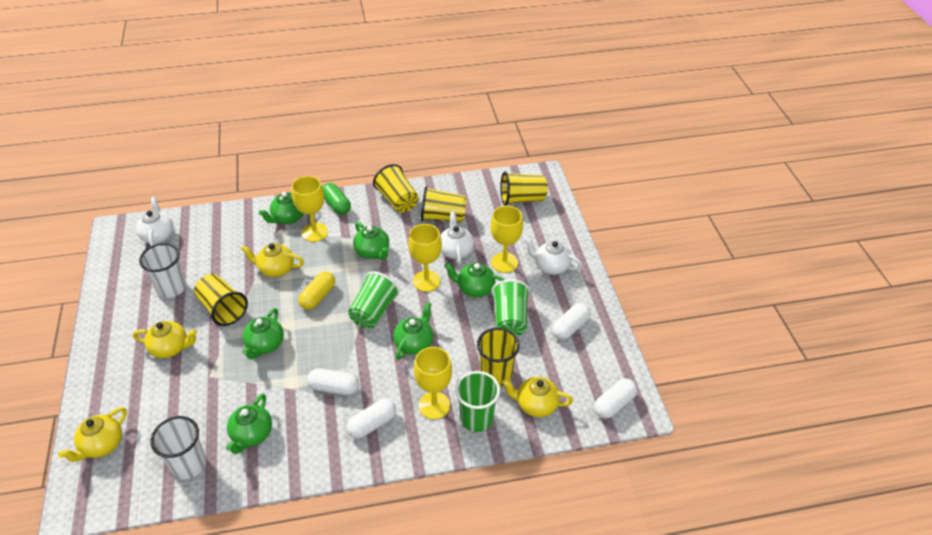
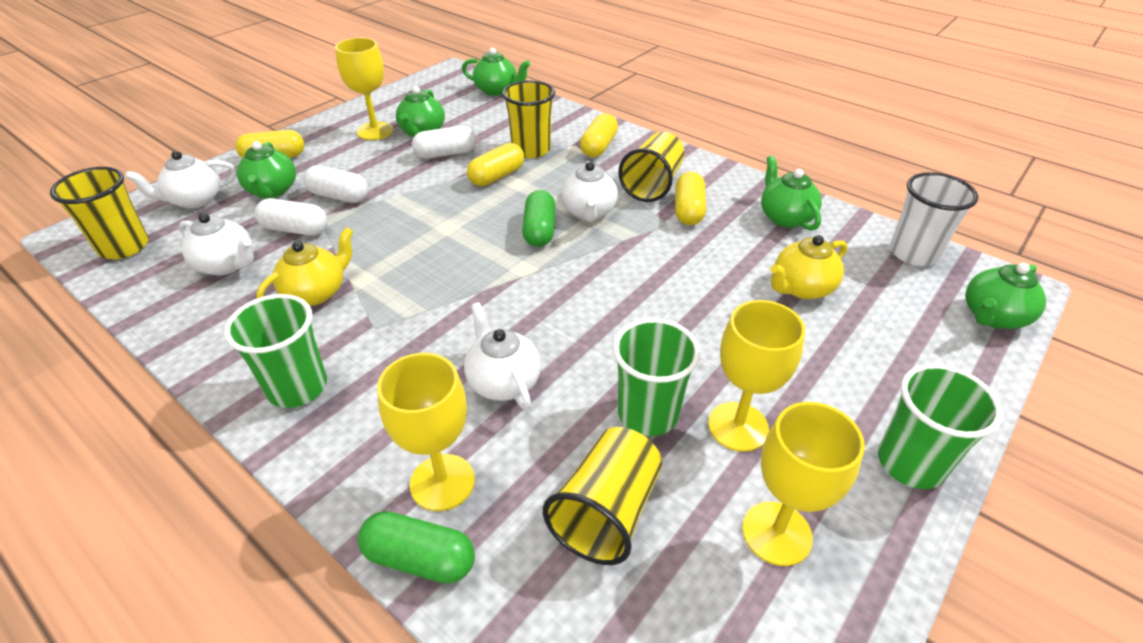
green capsule: 1 -> 2
green teapot: 6 -> 5
white capsule: 4 -> 3
white cup: 2 -> 1
white teapot: 3 -> 4
yellow capsule: 1 -> 4
yellow cup: 5 -> 4
yellow teapot: 4 -> 2

